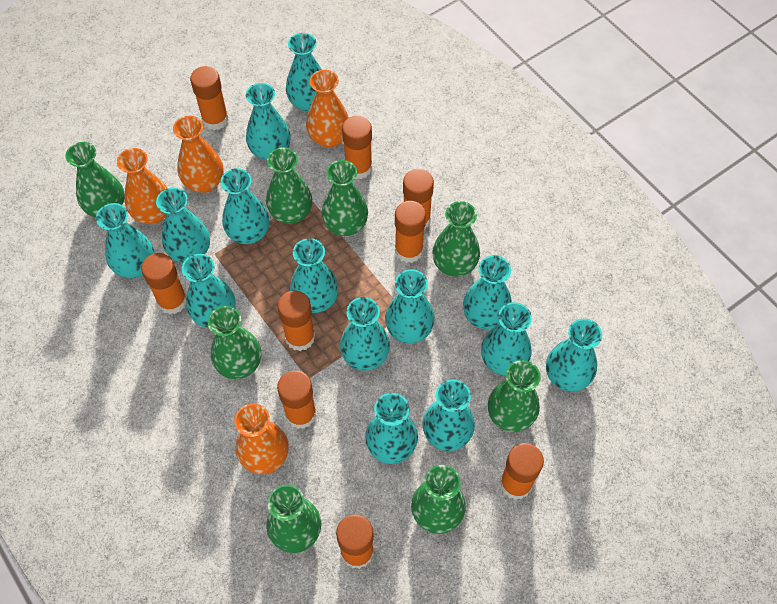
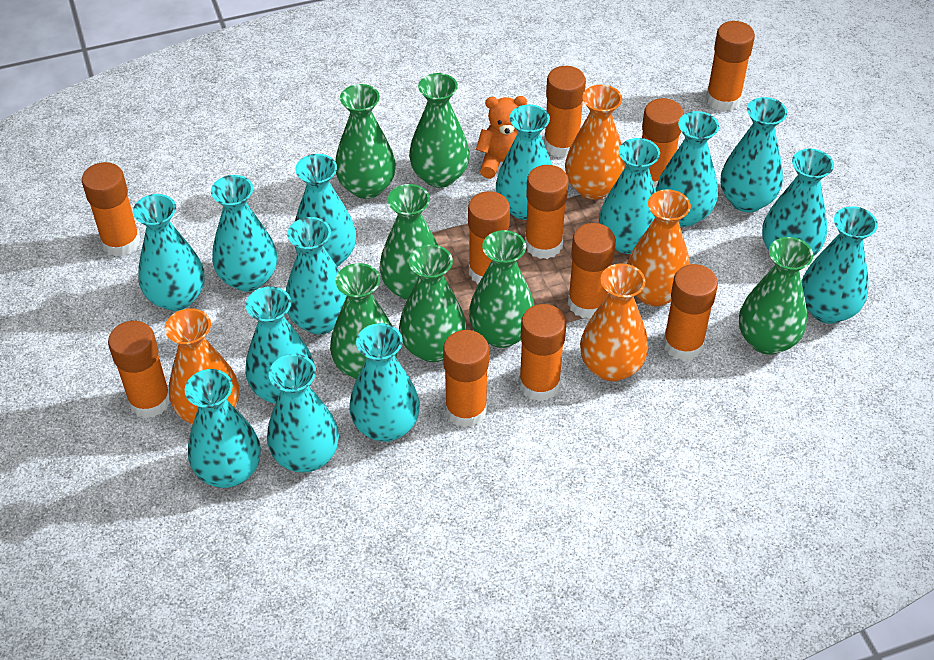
green vase: 8 -> 7
orange glue stick: 9 -> 11
orange teddy bear: 0 -> 1

